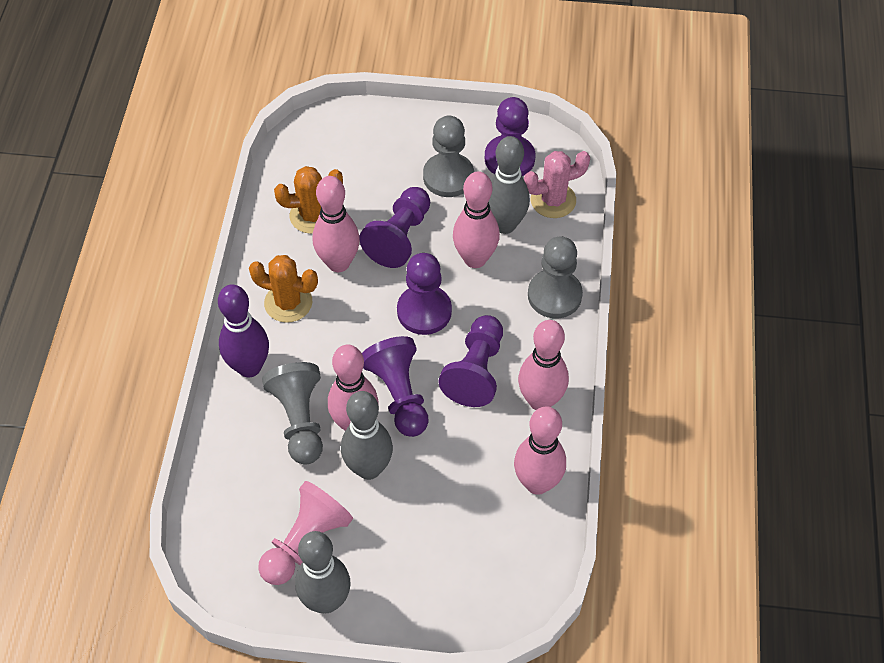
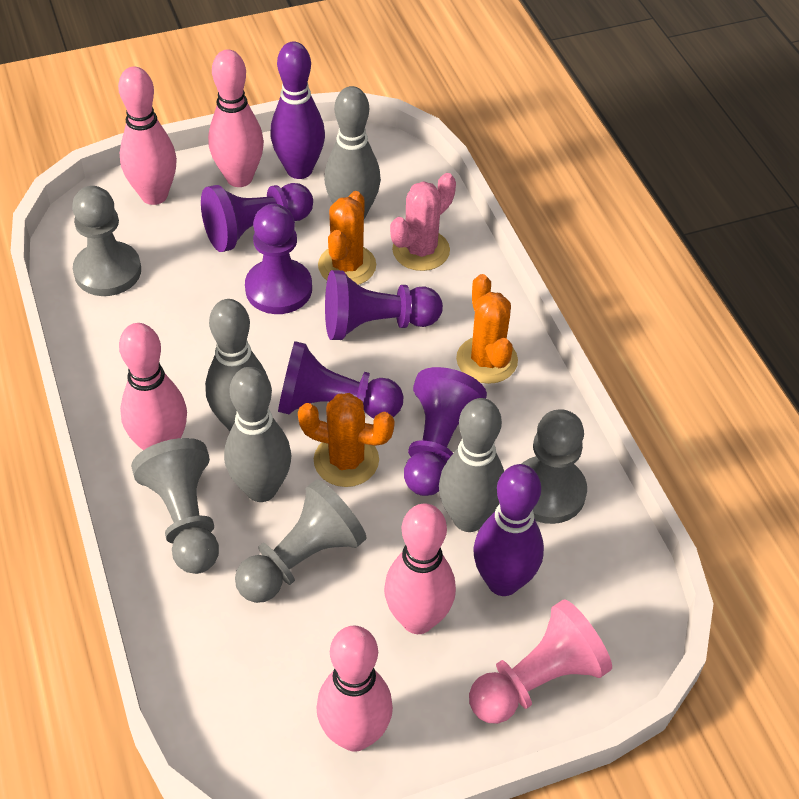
grey bowling pin: 3 -> 4
grey pawn: 3 -> 4
orange cactus: 2 -> 3
purple bowling pin: 1 -> 2

